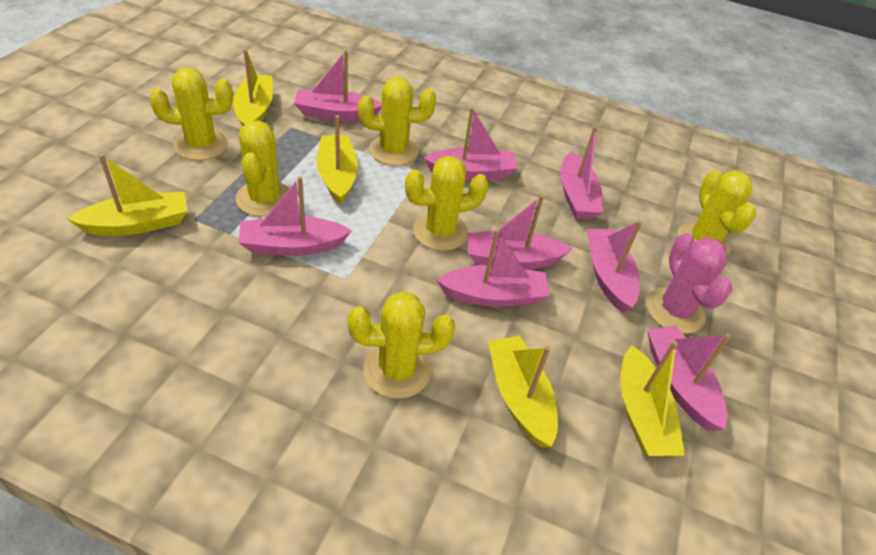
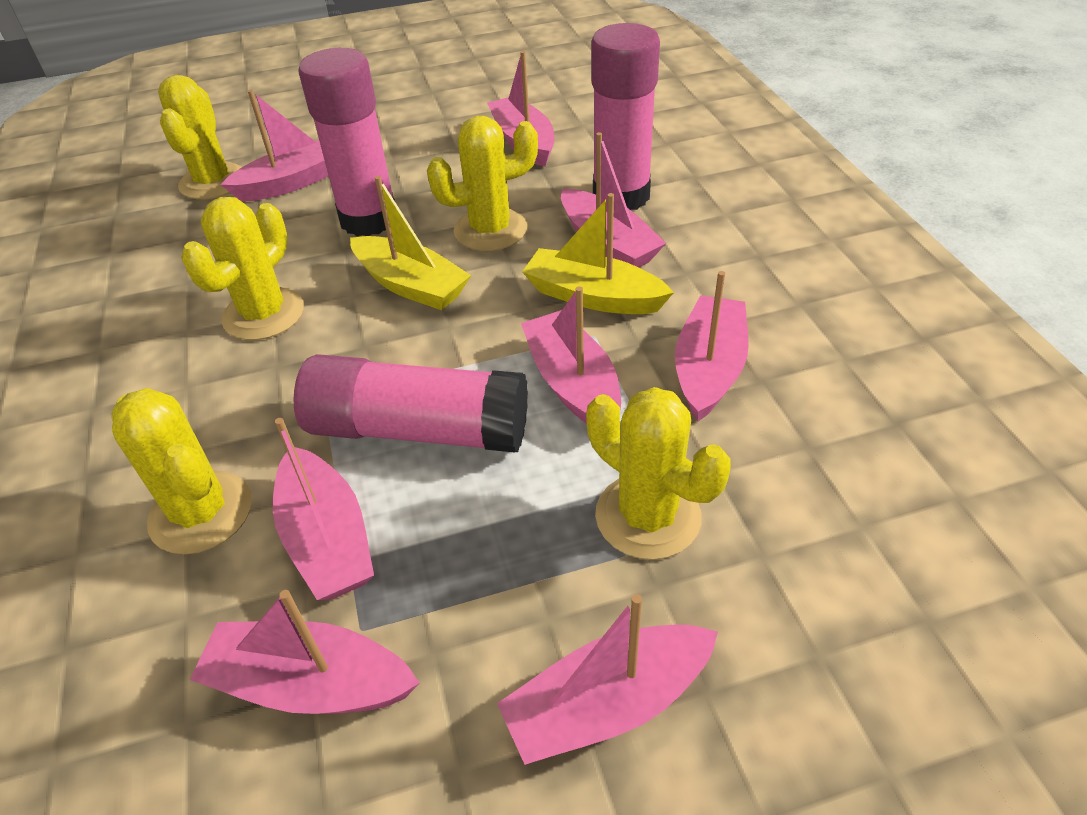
pink cactus: 1 -> 0
pink glue stick: 0 -> 3
yellow boat: 5 -> 2
yellow cactus: 6 -> 5

